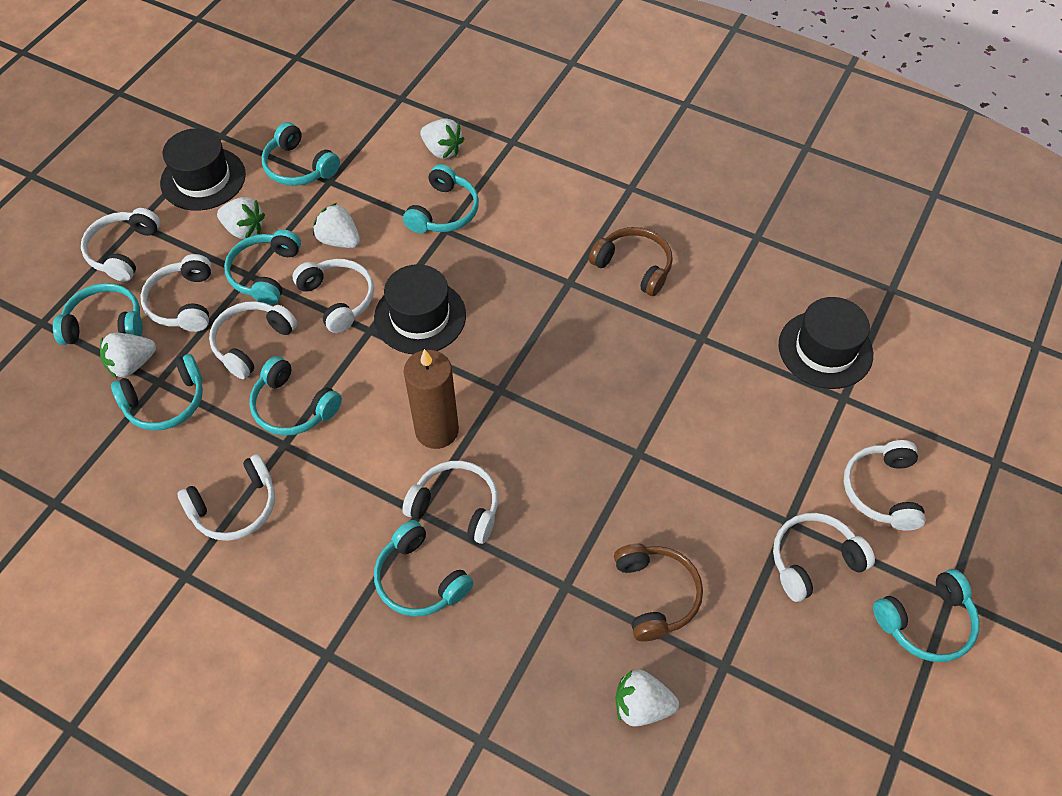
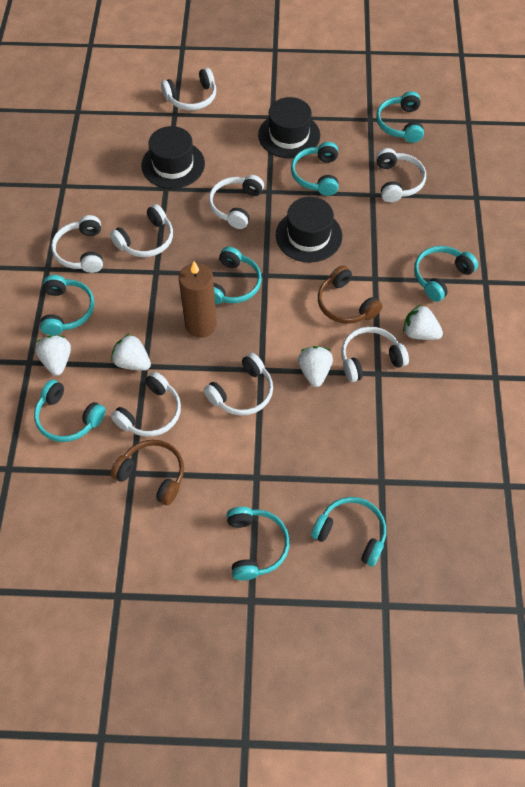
white strawberry: 5 -> 4

